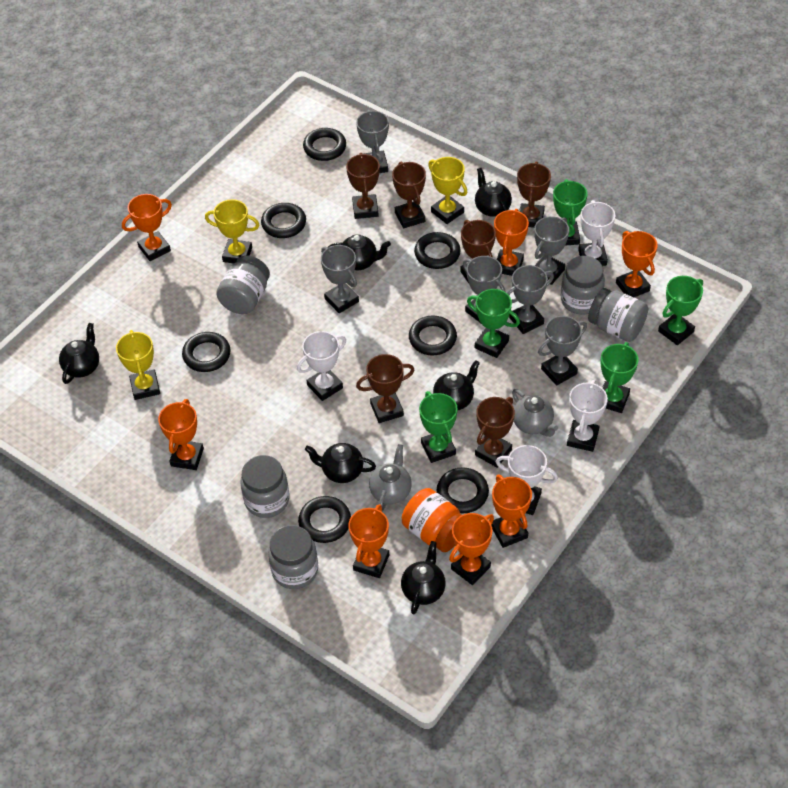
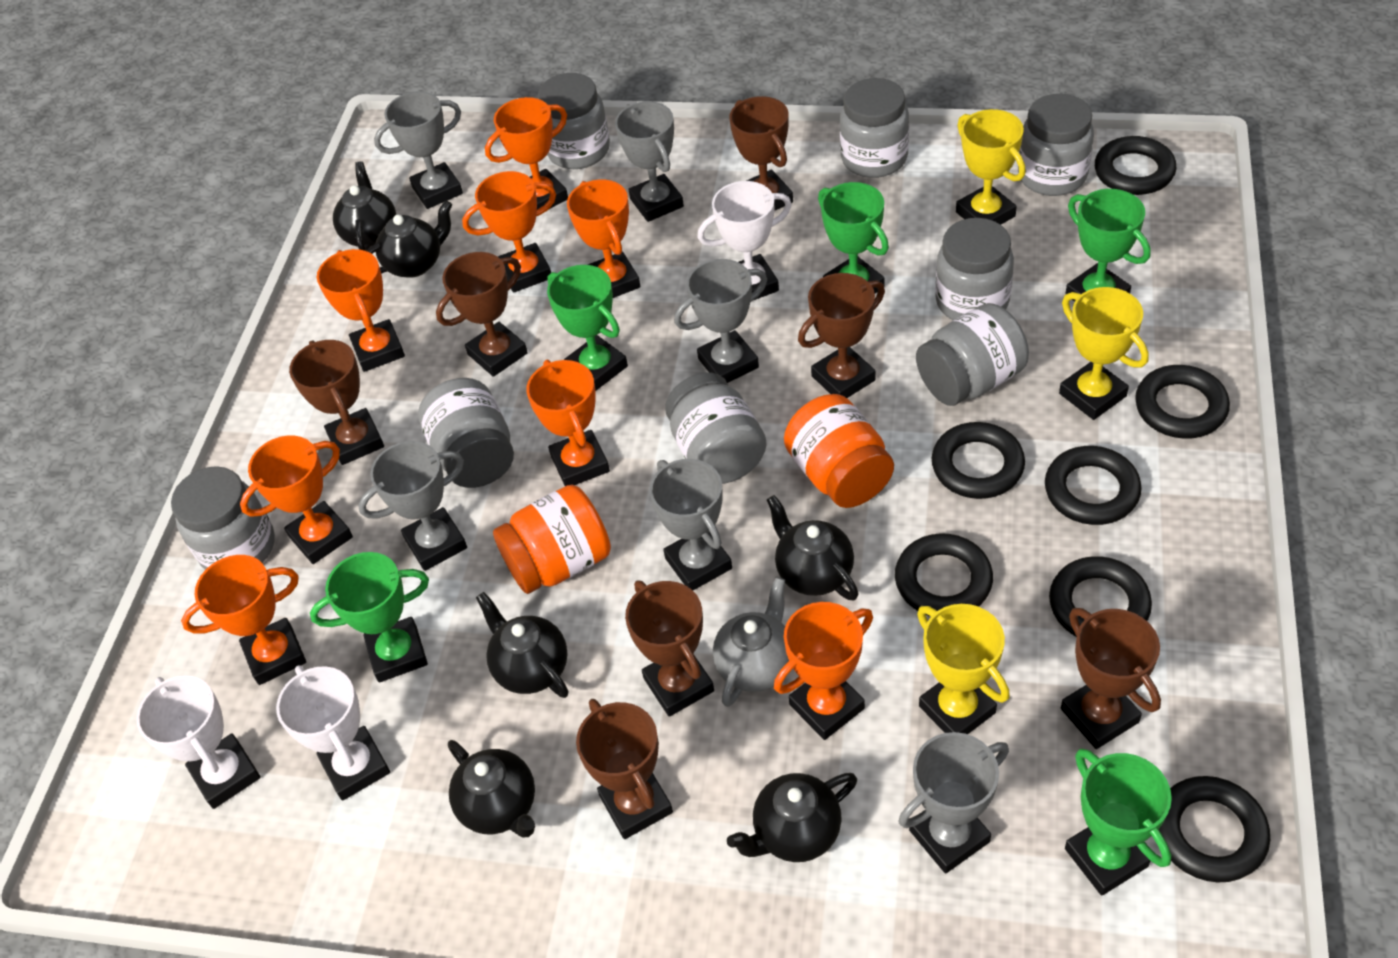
brown trophy: 6 -> 7
grey jar: 5 -> 8
grey teapot: 2 -> 1
orange jar: 1 -> 2
orange trophy: 7 -> 8
white trophy: 4 -> 3

